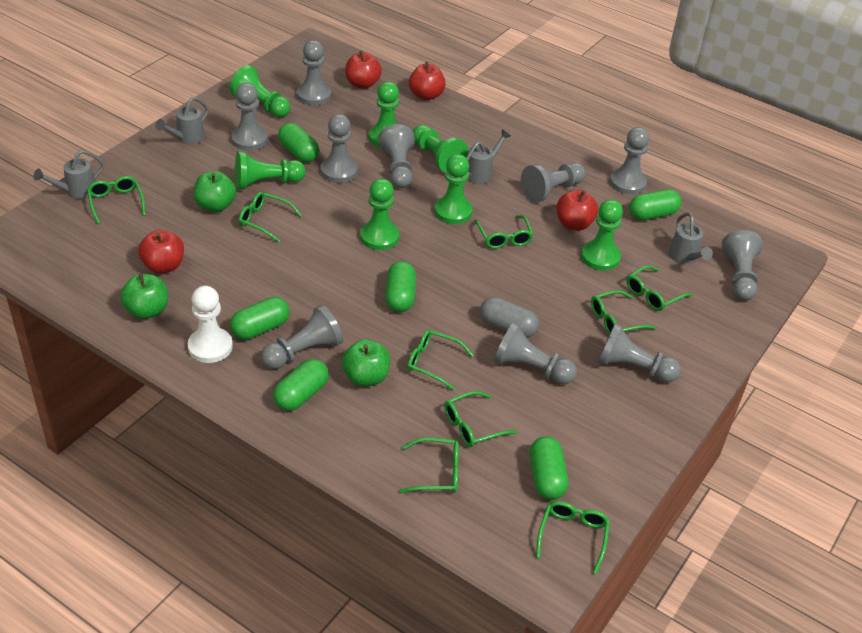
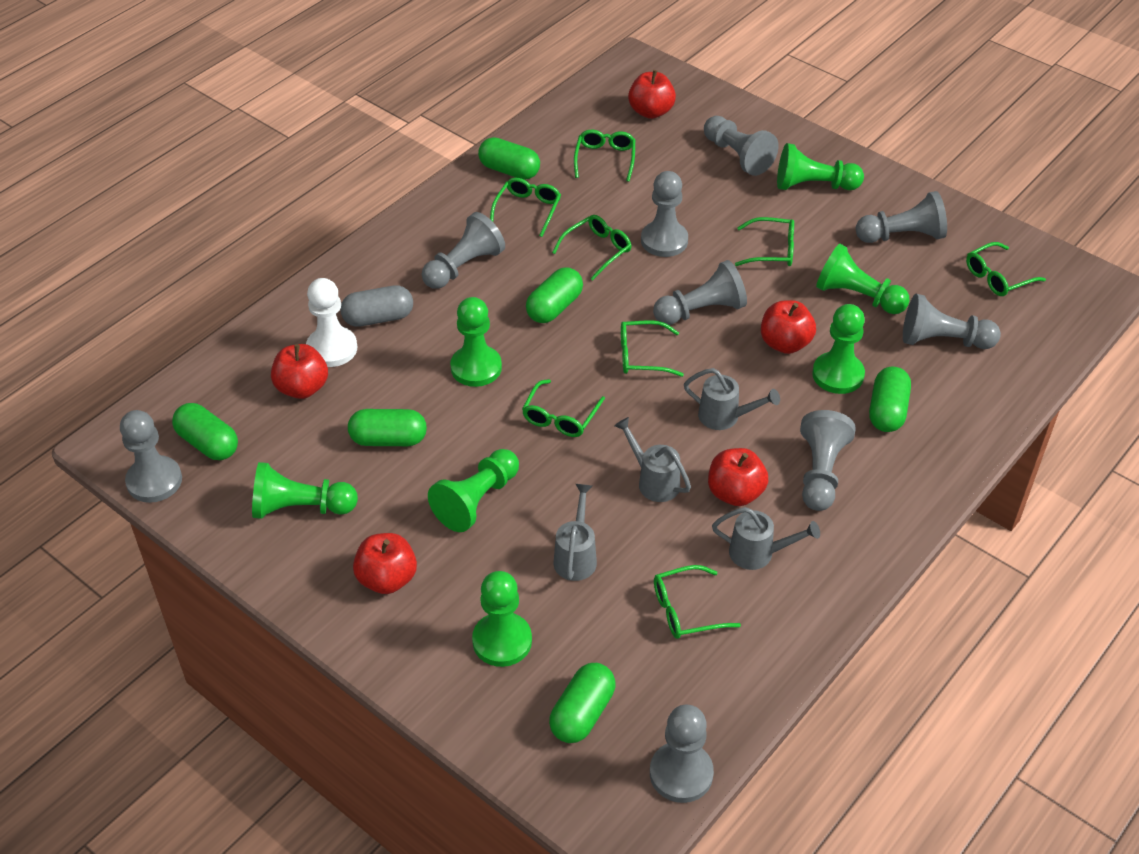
green apple: 3 -> 0
green glasses: 9 -> 8
grey pawn: 10 -> 9
red apple: 4 -> 5

